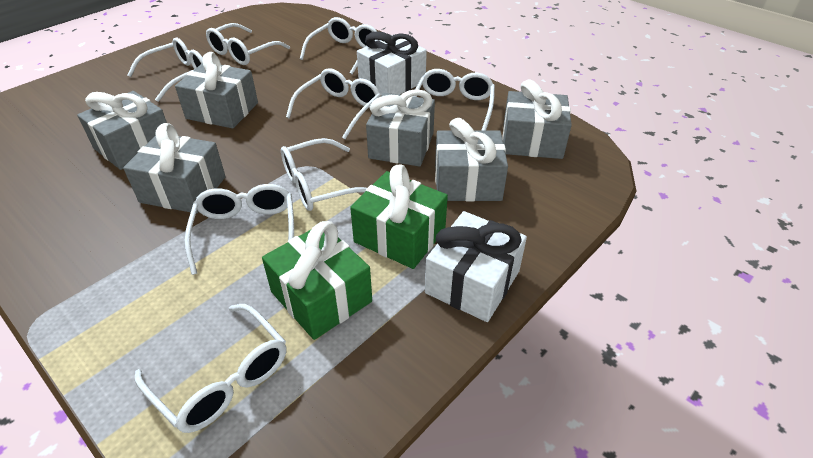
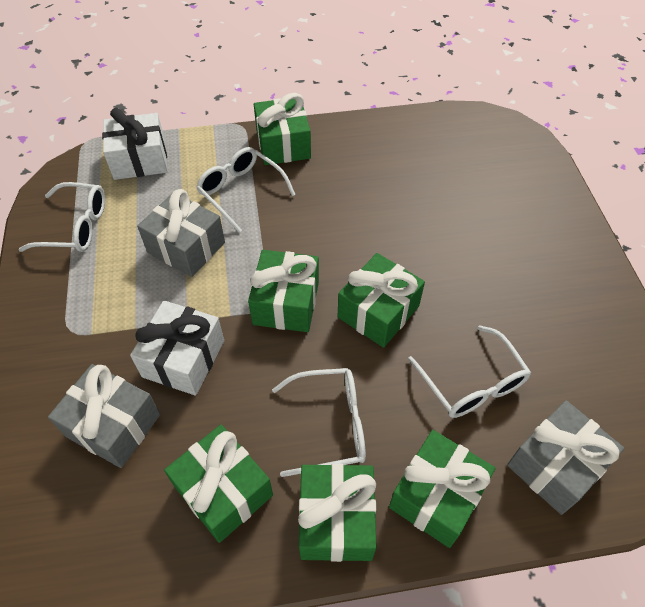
green gift: 2 -> 6
grey gift: 6 -> 3
white glasses: 8 -> 4

